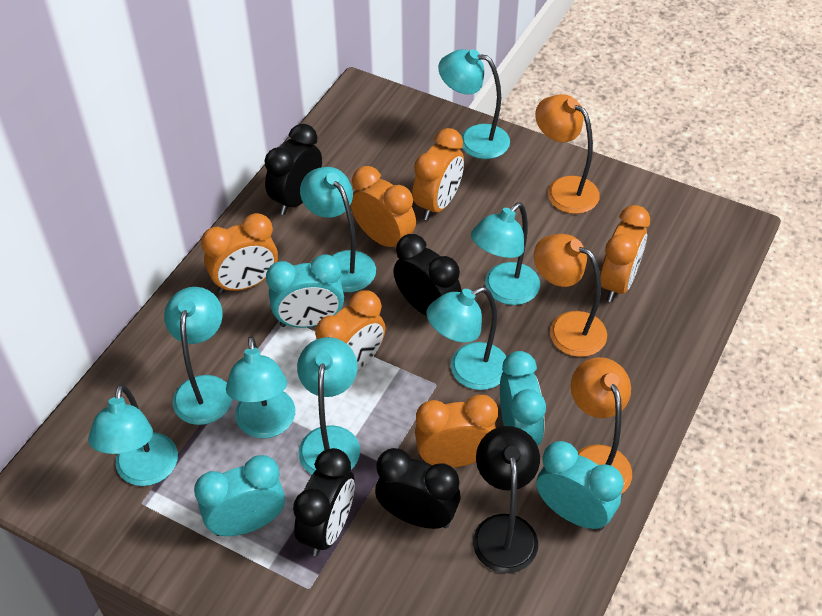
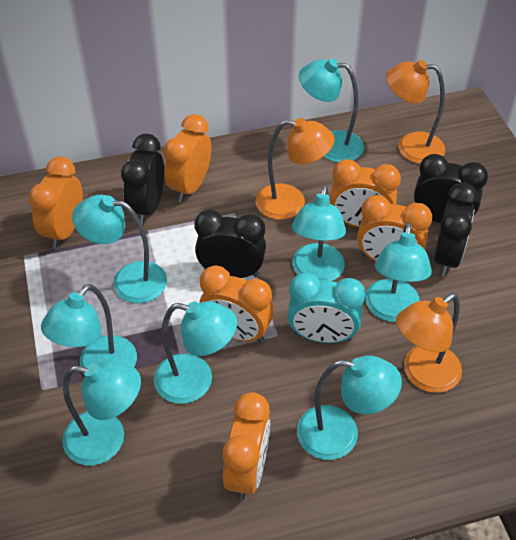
black lamp: 1 -> 0
turquoise clock: 4 -> 1

